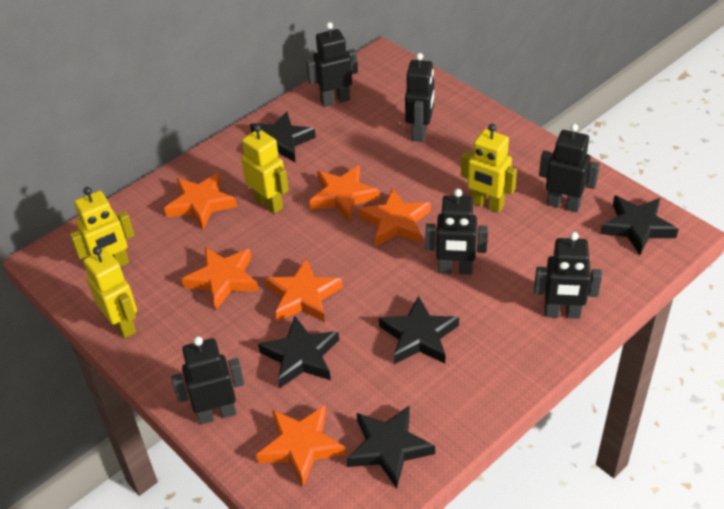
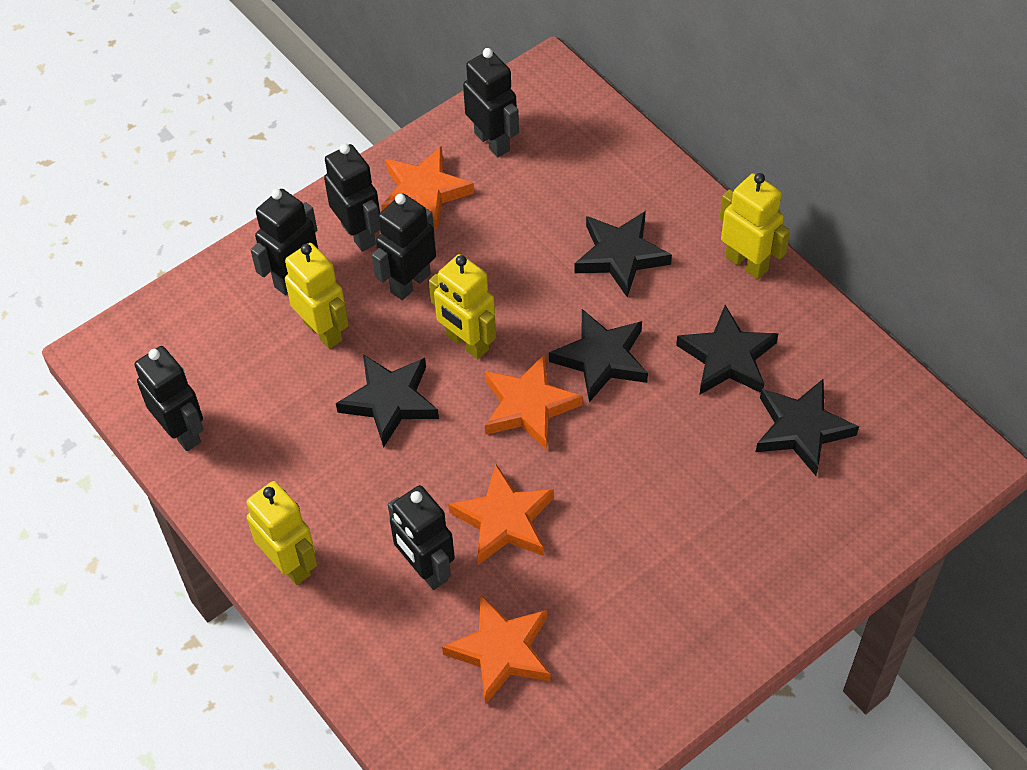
orange star: 6 -> 4

